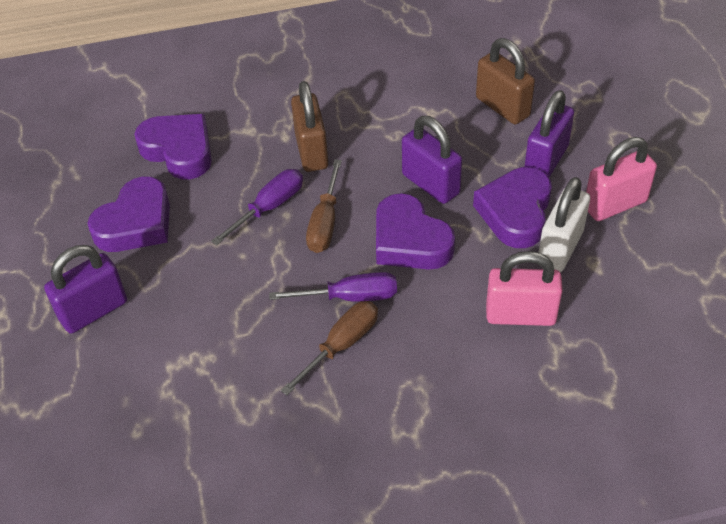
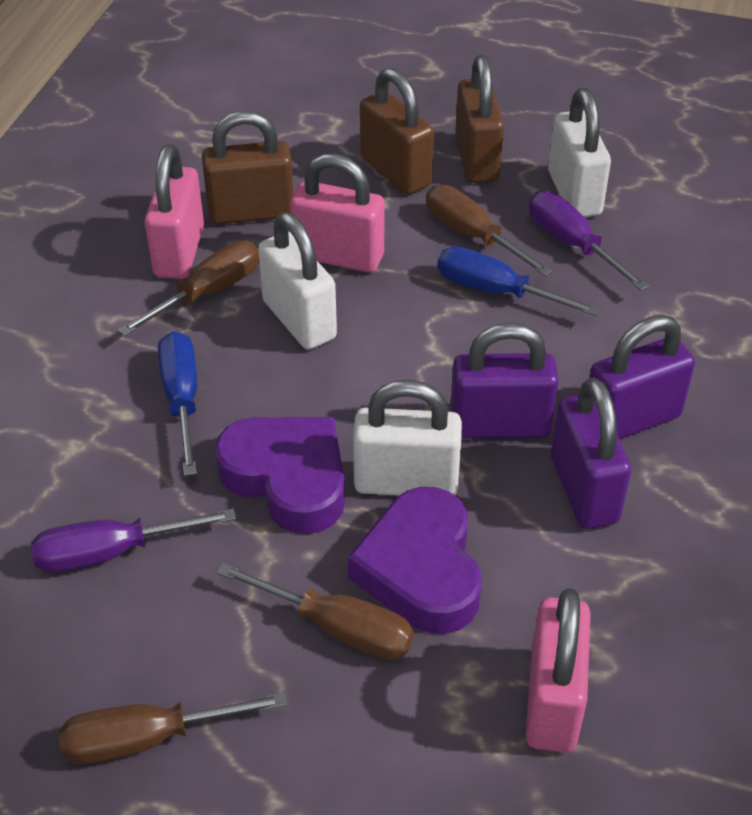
blue screwdriver: 0 -> 2
brown padlock: 2 -> 3
brown screwdriver: 2 -> 4
pink padlock: 2 -> 3
purple heart: 4 -> 2
white padlock: 1 -> 3

